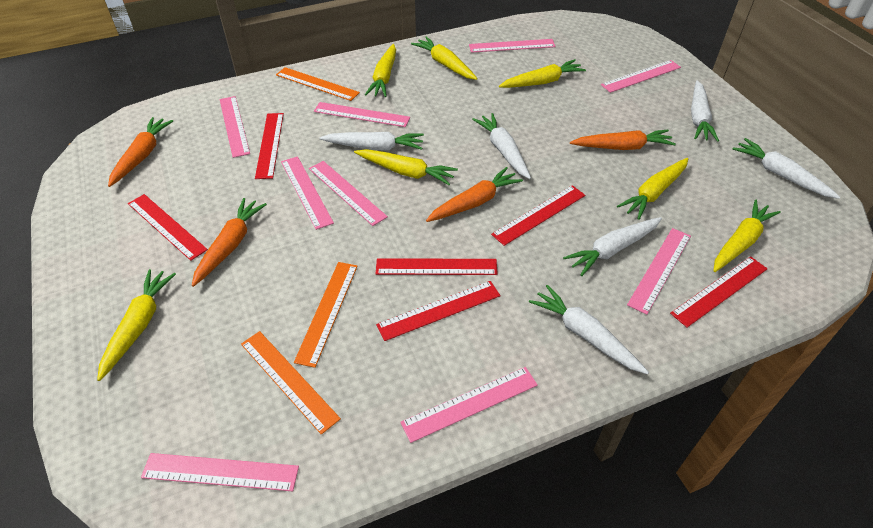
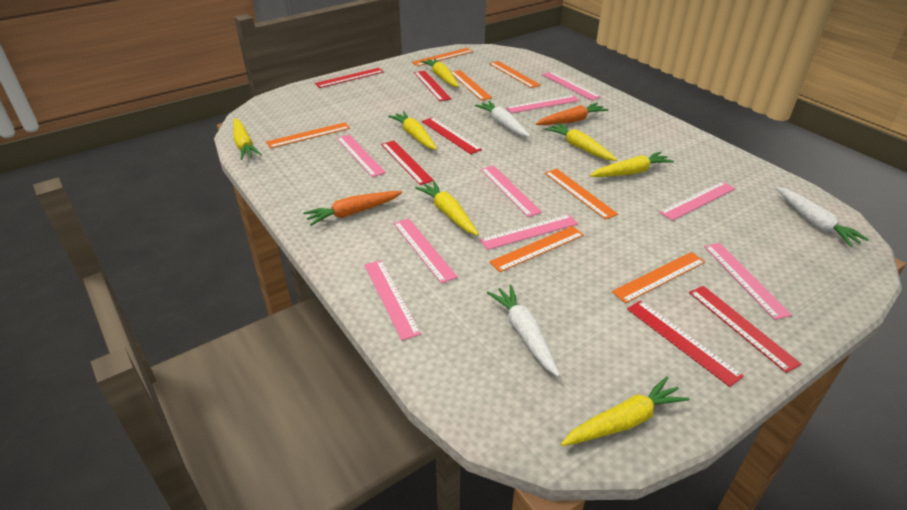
orange carrot: 4 -> 2
orange ruler: 3 -> 7
white carrot: 6 -> 3

